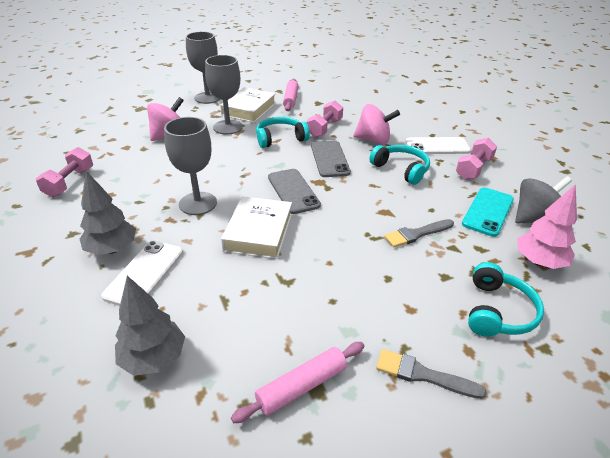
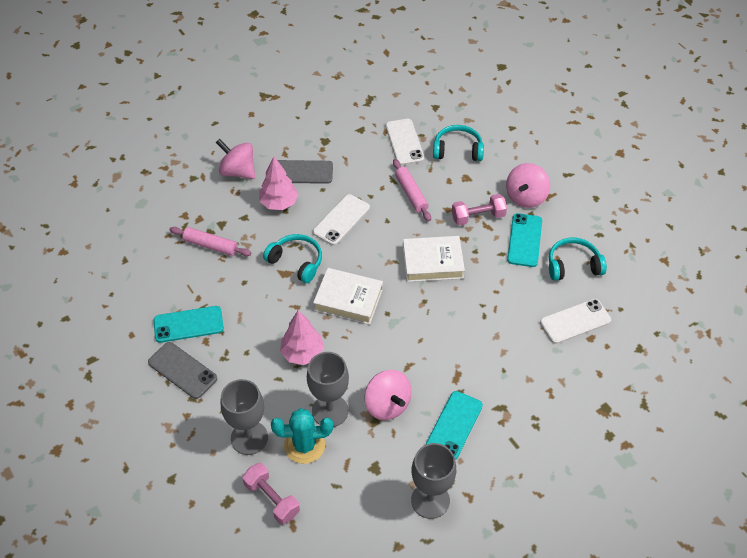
grey brush: 2 -> 0
grey spinning top: 1 -> 0
grey tree: 2 -> 0
pink dumbbell: 3 -> 2
pink spinning top: 2 -> 3
pink tree: 1 -> 2
turquoise cactus: 0 -> 1
turquoise phone: 1 -> 3
white phone: 2 -> 3

